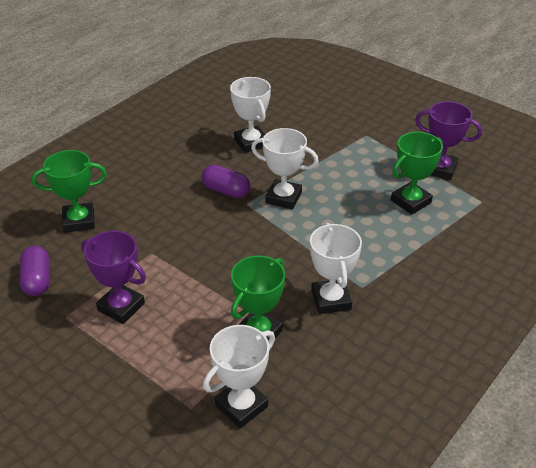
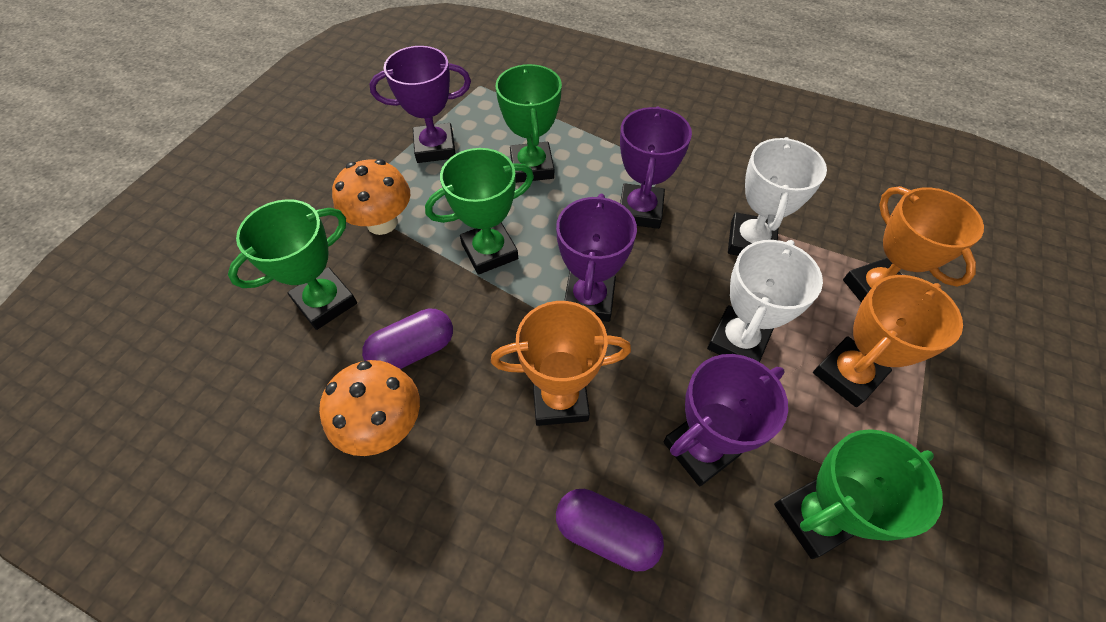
green trophy: 3 -> 4
orange mushroom: 0 -> 2
orange trophy: 0 -> 3
purple trophy: 2 -> 4
white trophy: 4 -> 2

